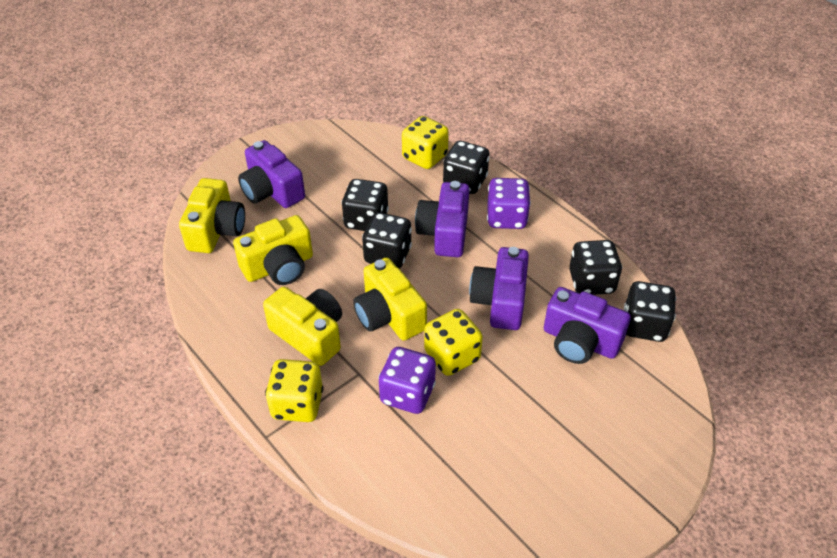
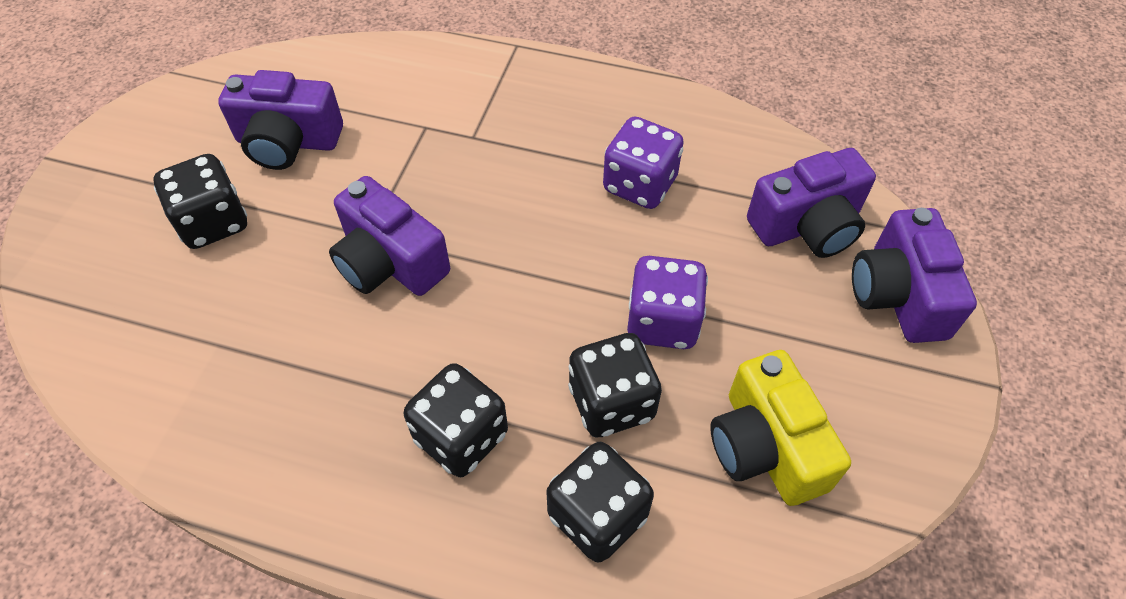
black dice: 5 -> 4
yellow camera: 4 -> 1
yellow dice: 3 -> 0

